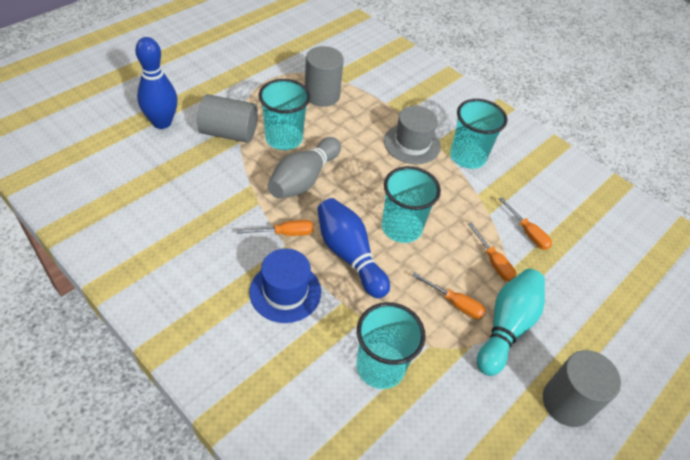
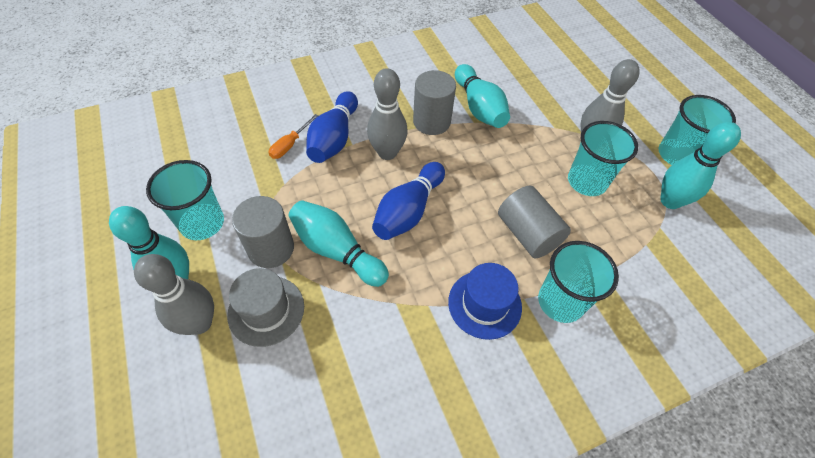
grey bowling pin: 1 -> 3
orange screwdriver: 4 -> 1
turquoise bowling pin: 1 -> 4

